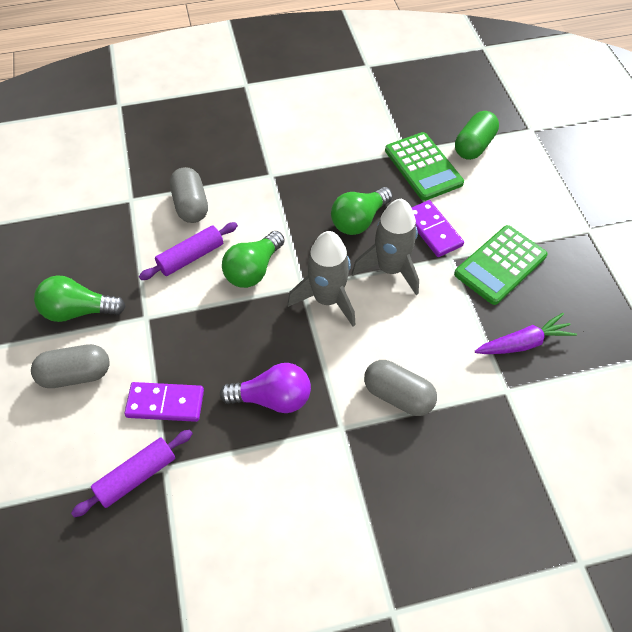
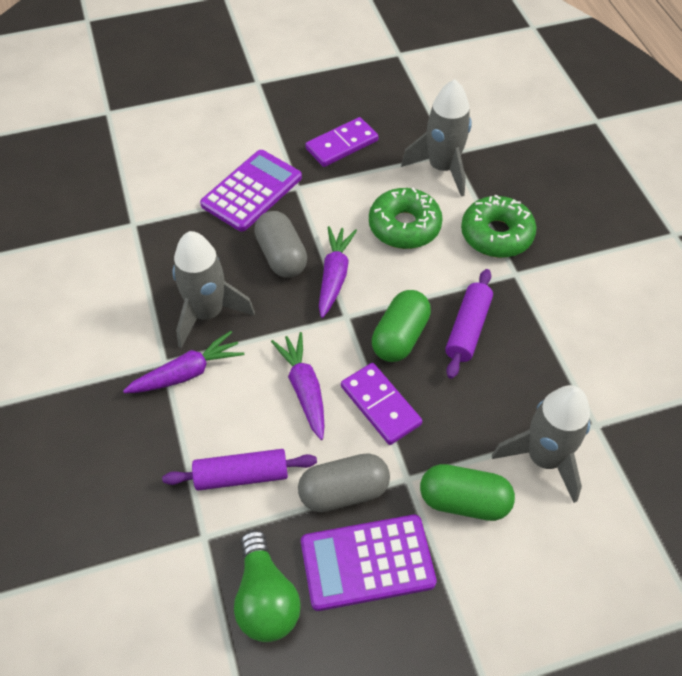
green calculator: 2 -> 0
green capsule: 1 -> 2
green donut: 0 -> 2
green light bulb: 3 -> 1
grey capsule: 3 -> 2
grey rocket: 2 -> 3
purple calculator: 0 -> 2
purple carrot: 1 -> 3
purple light bulb: 1 -> 0

